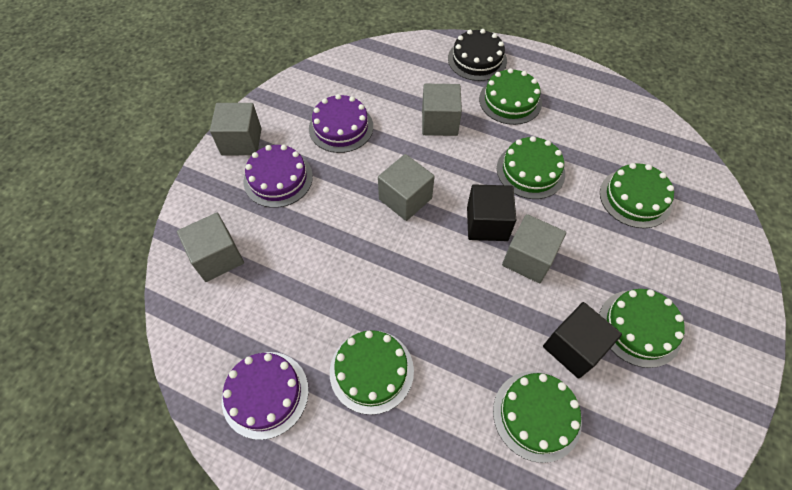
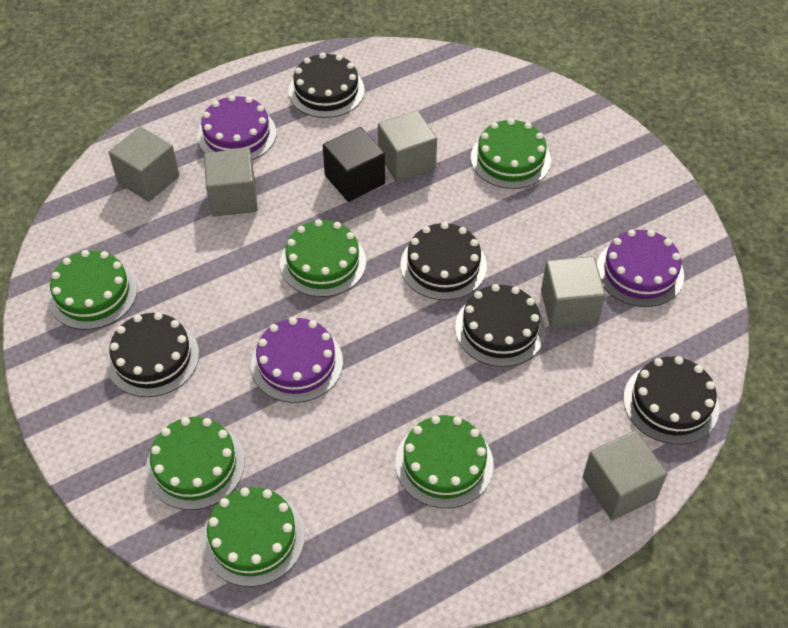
black cake: 1 -> 5
black cube: 2 -> 1

